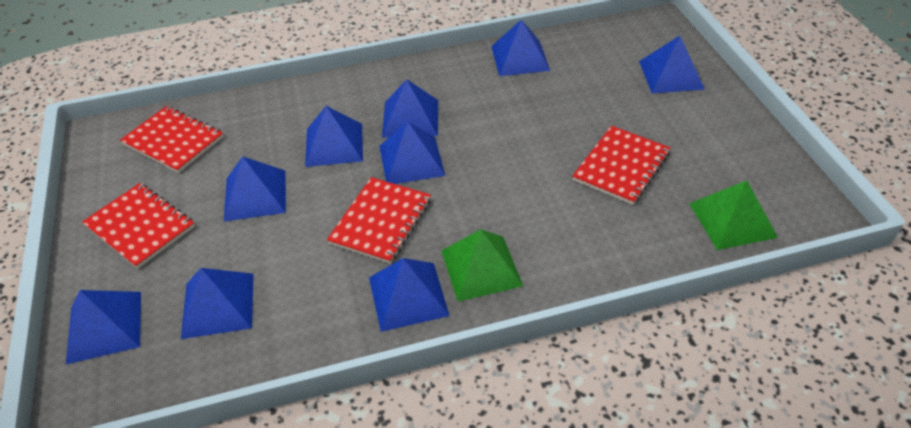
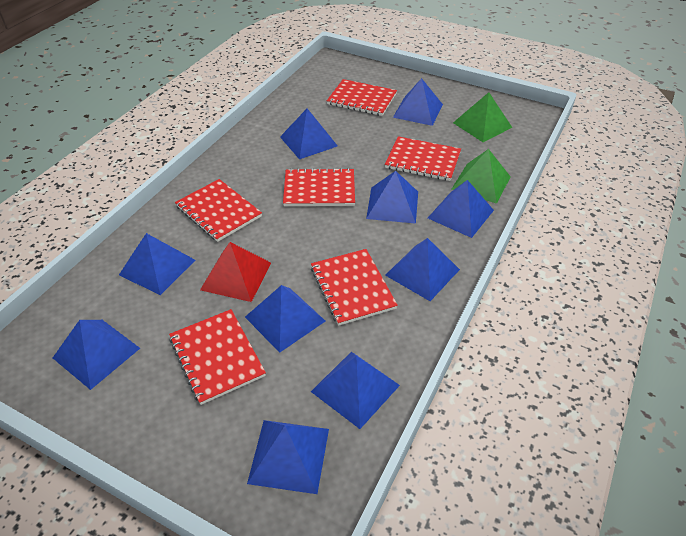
blue pyramid: 9 -> 10
red notebook: 4 -> 6
red pyramid: 0 -> 1

